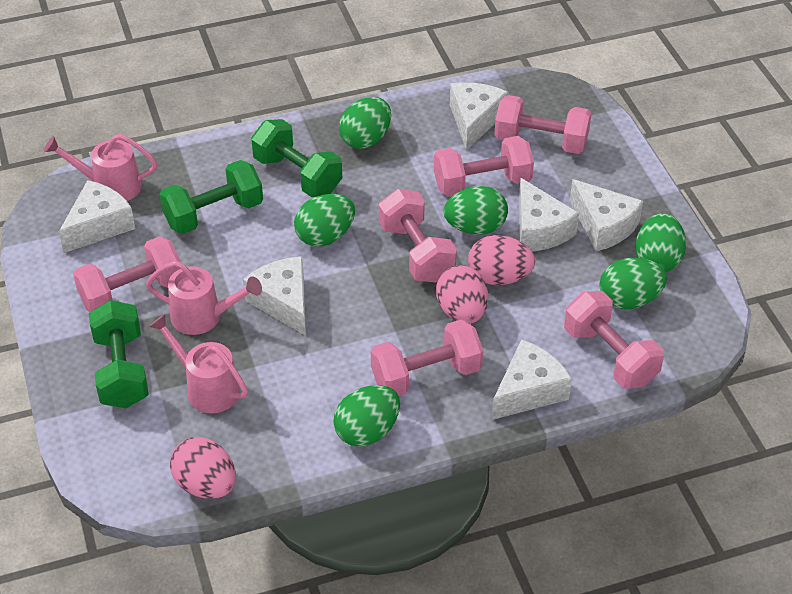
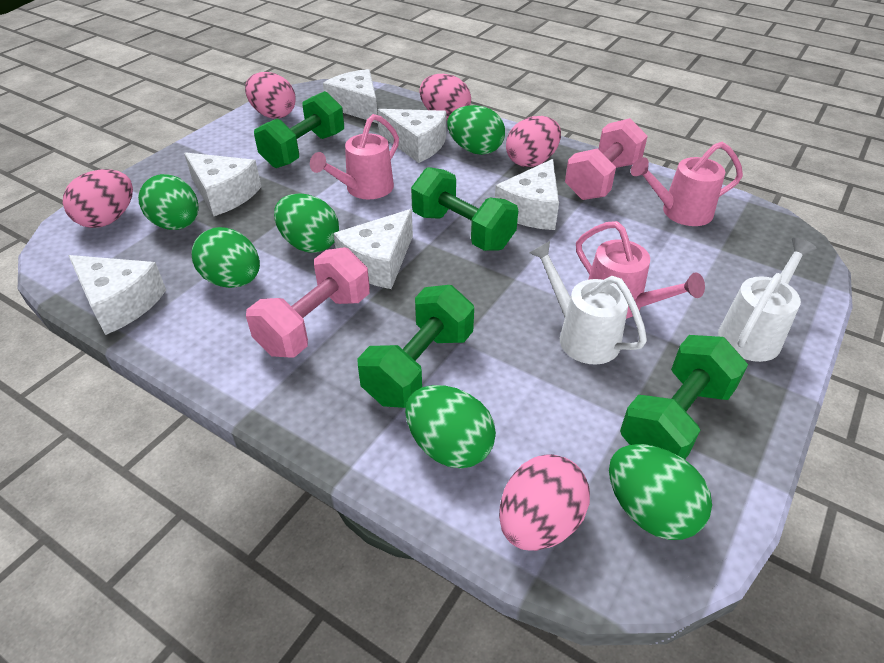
green dumbbell: 3 -> 4
pink dumbbell: 6 -> 2
pink egg: 3 -> 5
white watering can: 0 -> 2

